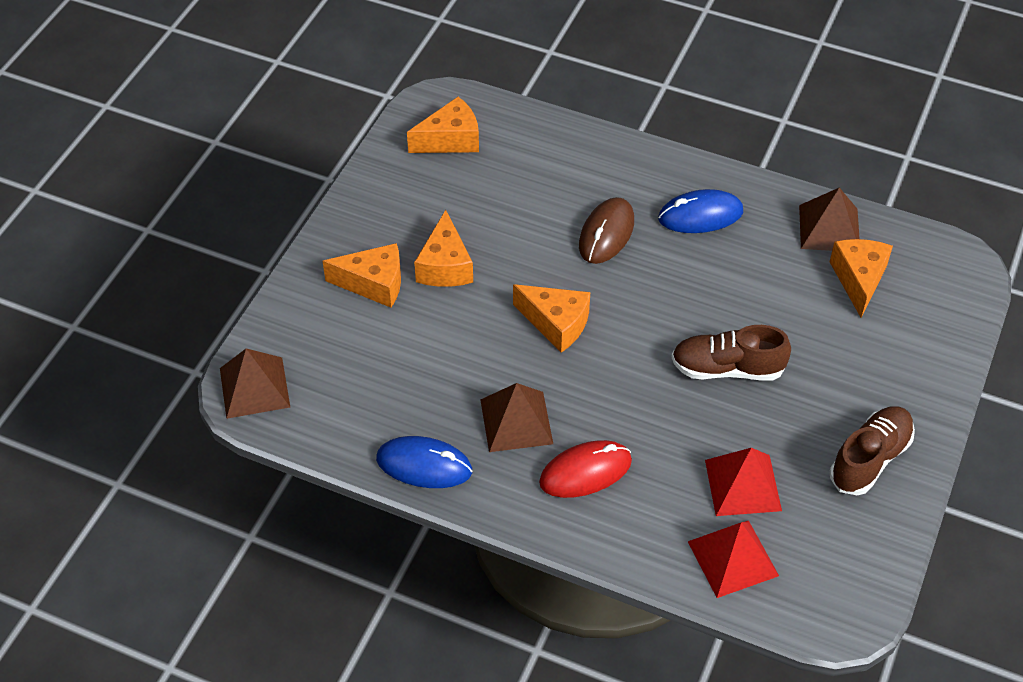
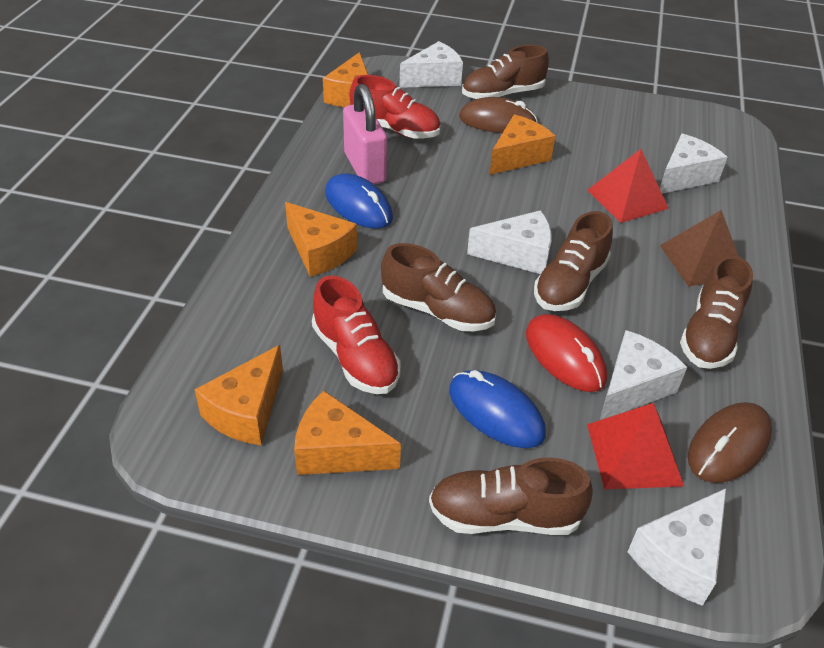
brown mouse: 1 -> 2
brown pyramid: 3 -> 1
brown shoe: 2 -> 5
pink padlock: 0 -> 1
red shoe: 0 -> 2
white cheese: 0 -> 5

